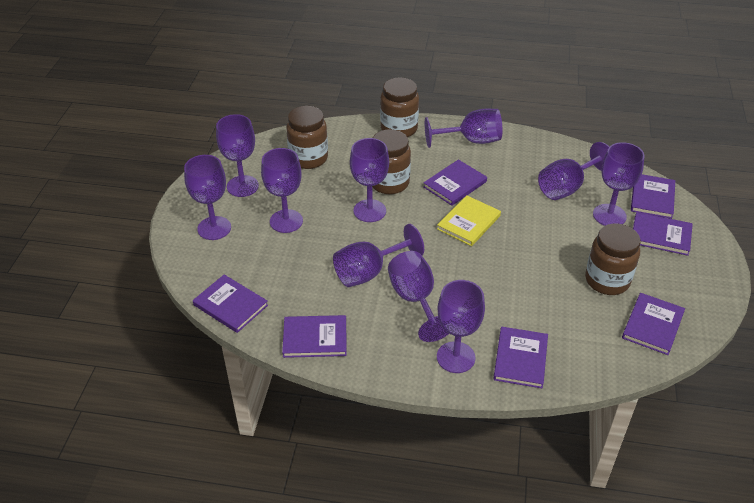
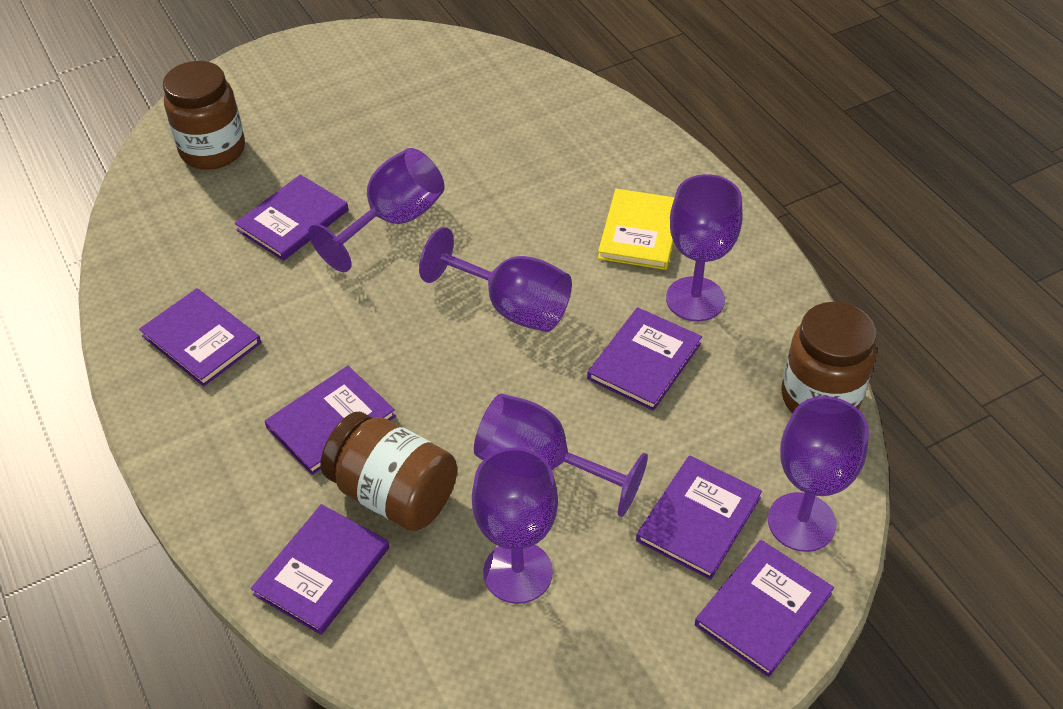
brown jar: 4 -> 3
purple goblet: 10 -> 6

